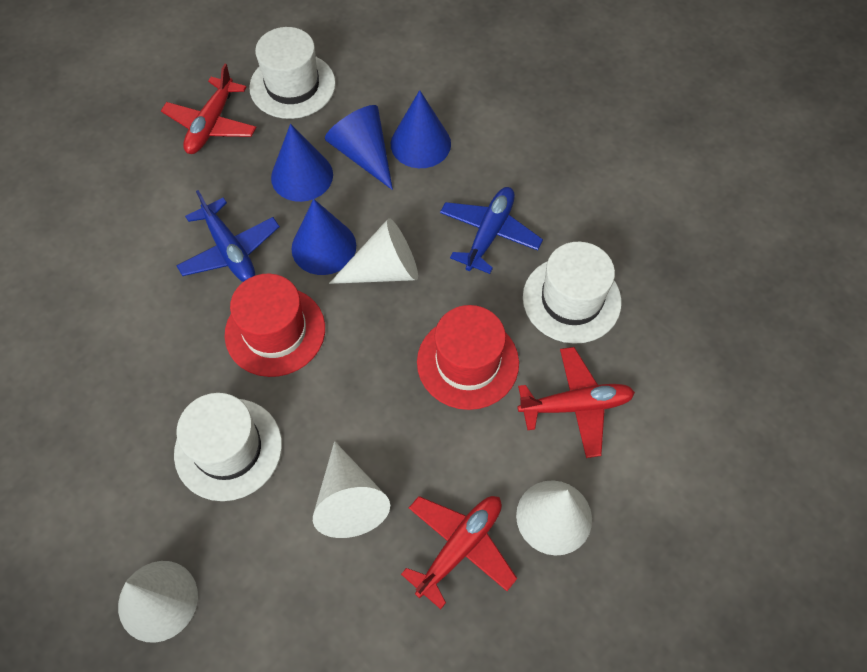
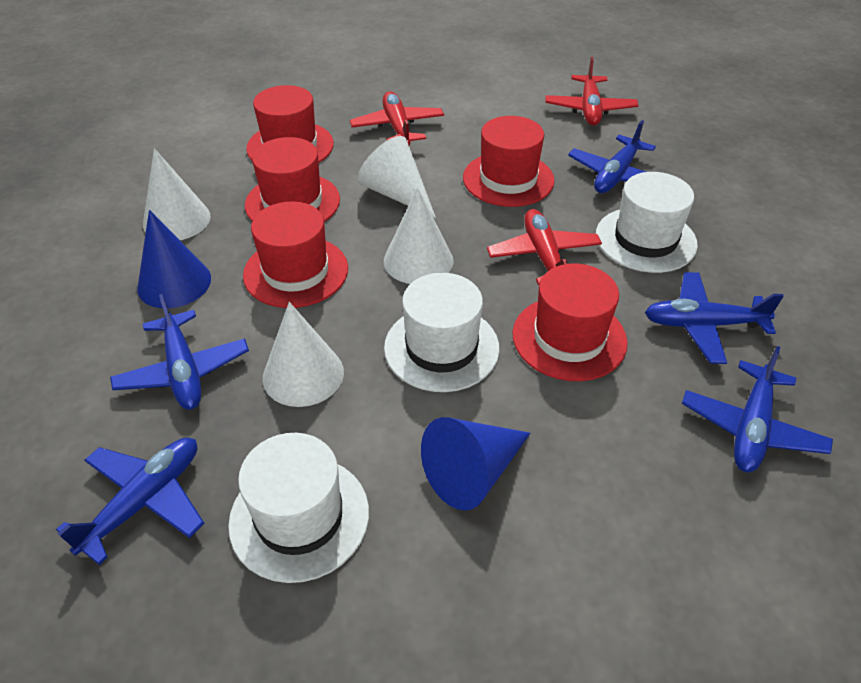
blue cone: 4 -> 2
blue plane: 2 -> 5
red hat: 2 -> 5

